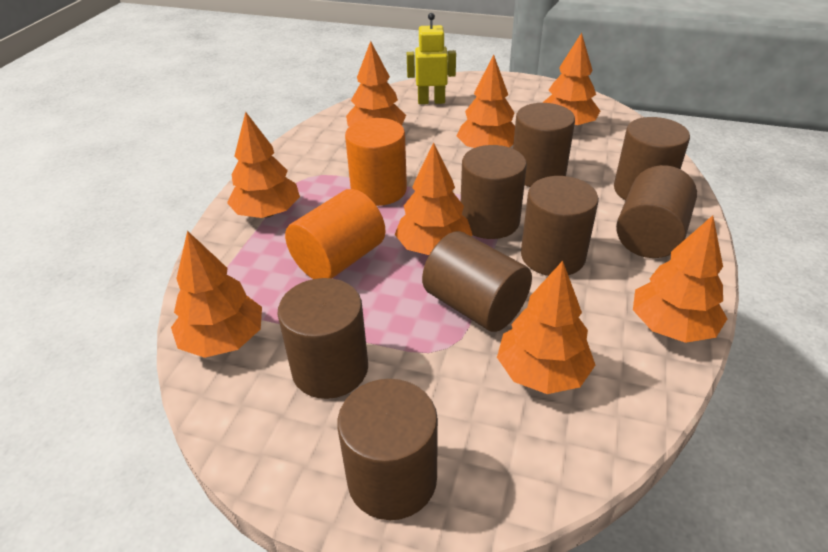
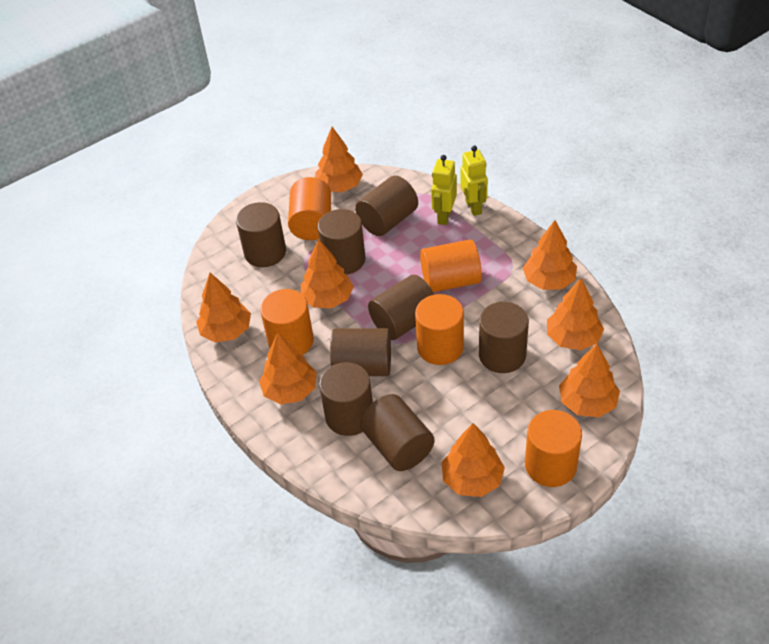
orange cylinder: 2 -> 5
yellow robot: 1 -> 2

